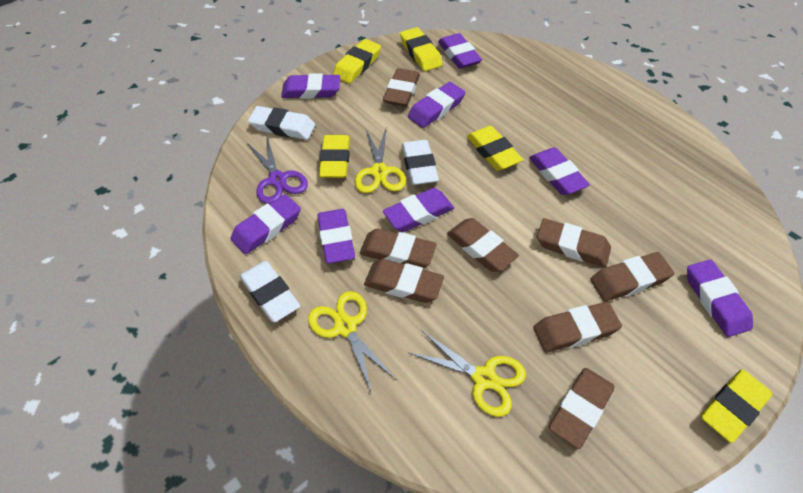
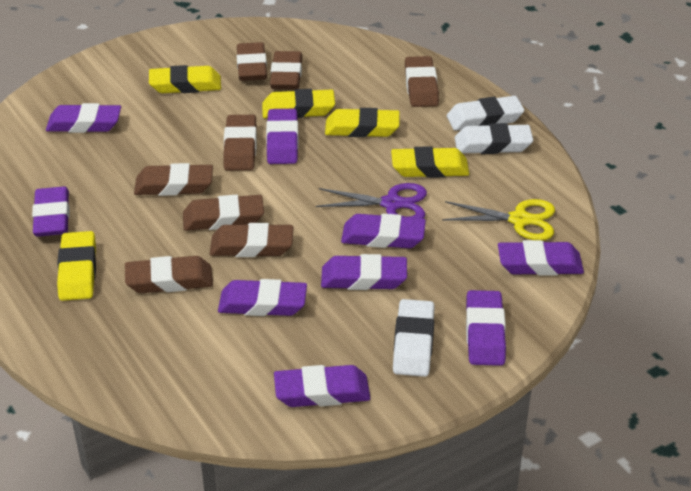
purple eraser: 8 -> 9
yellow scissors: 3 -> 1

